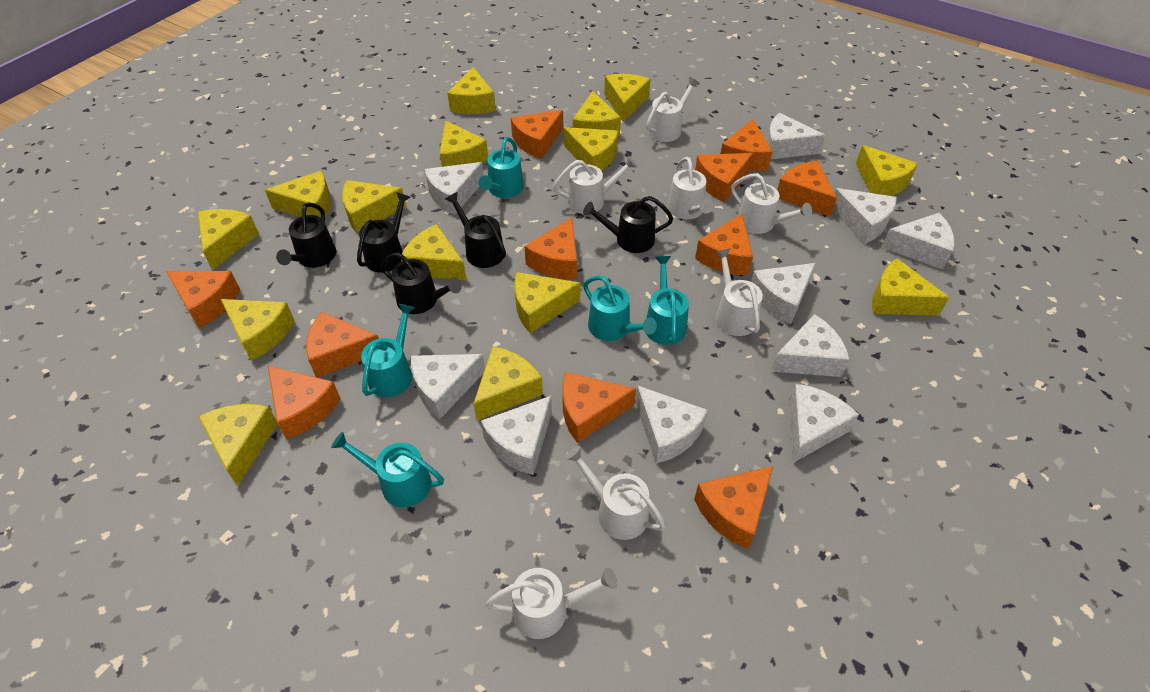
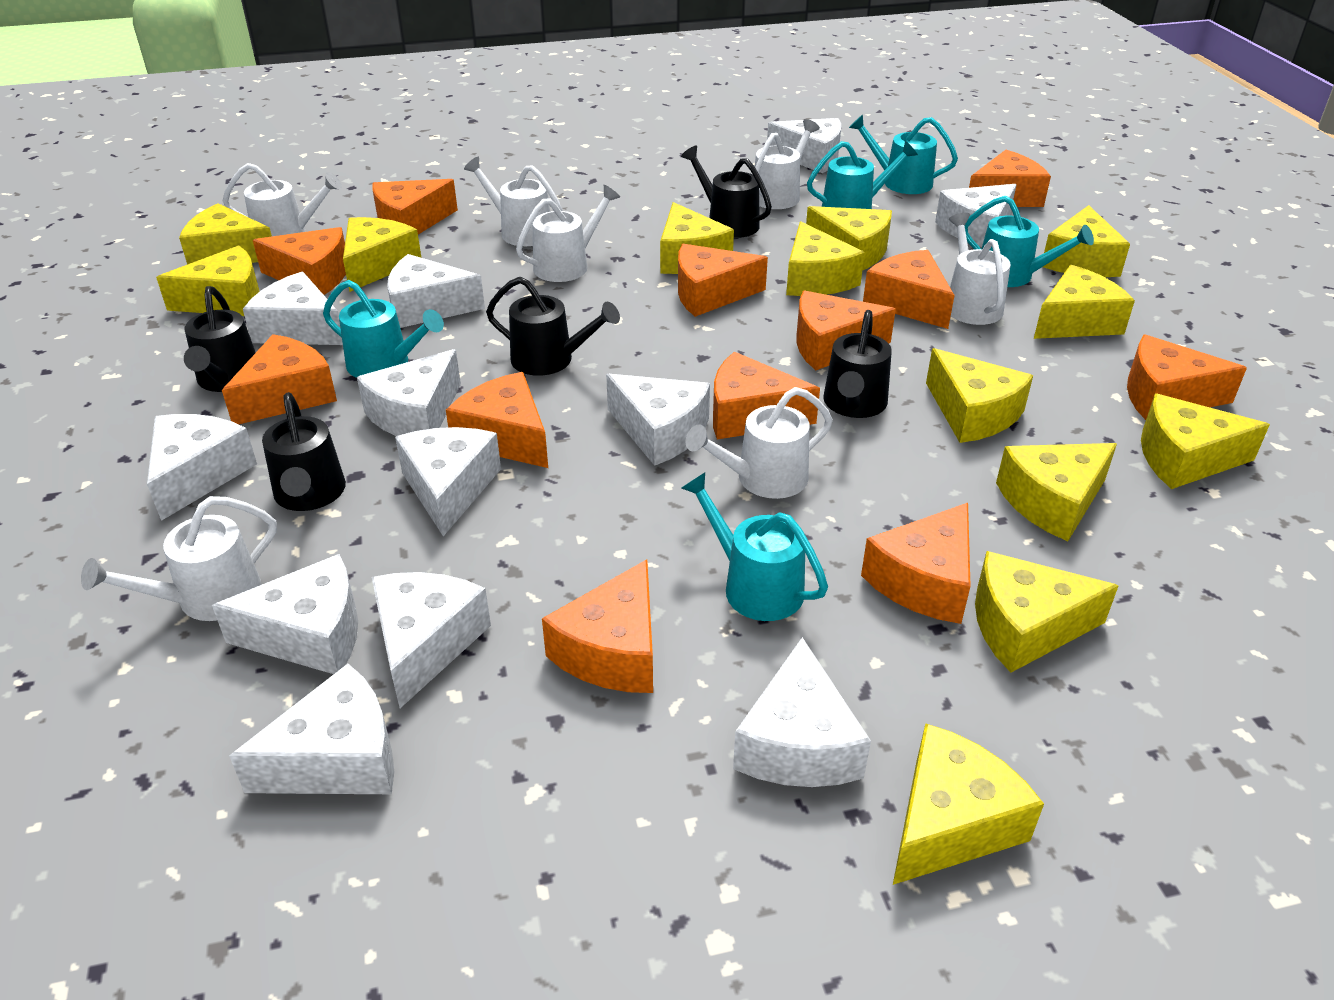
orange cheese: 11 -> 12
white cheese: 10 -> 12
yellow cheese: 15 -> 13

